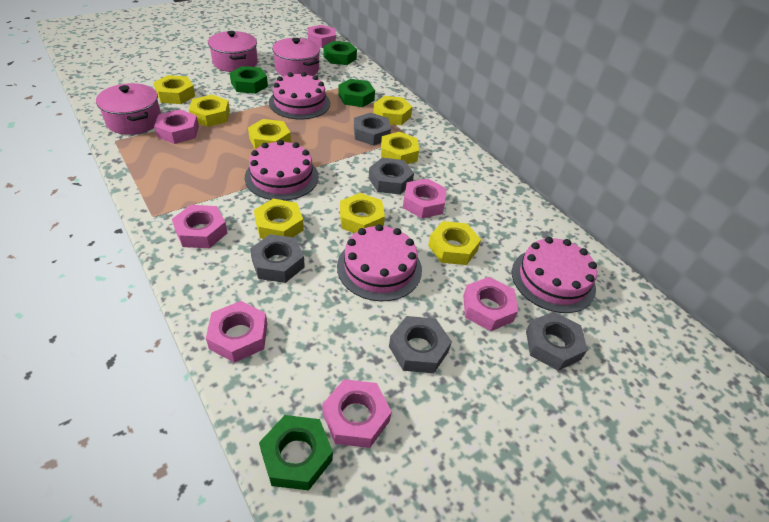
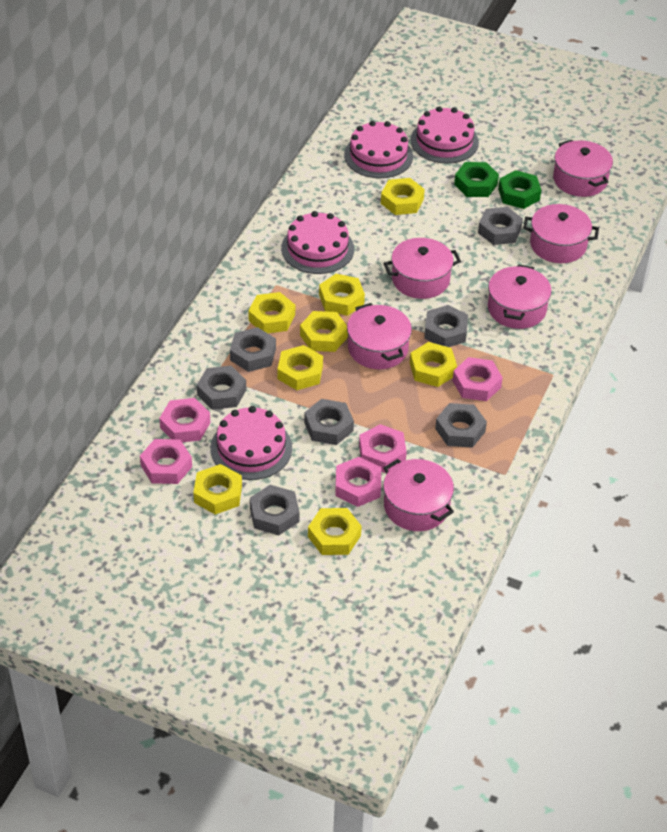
green nut: 4 -> 2
grey nut: 5 -> 7
pink nut: 7 -> 5
pink pot: 3 -> 6

